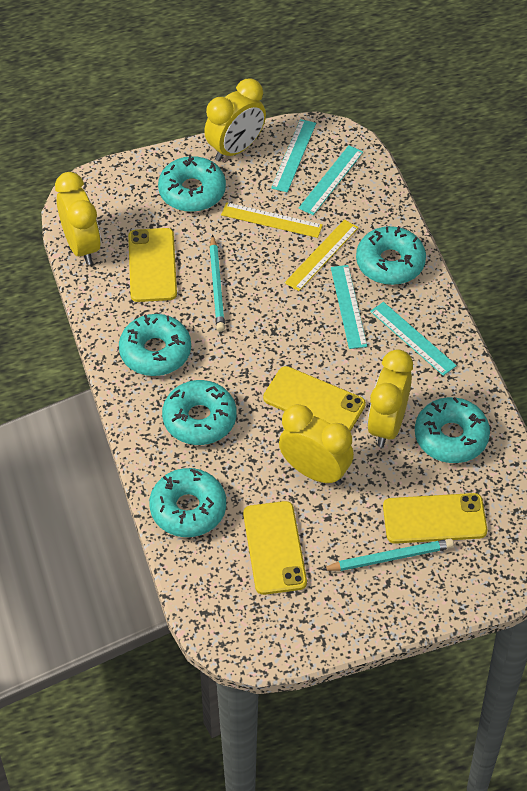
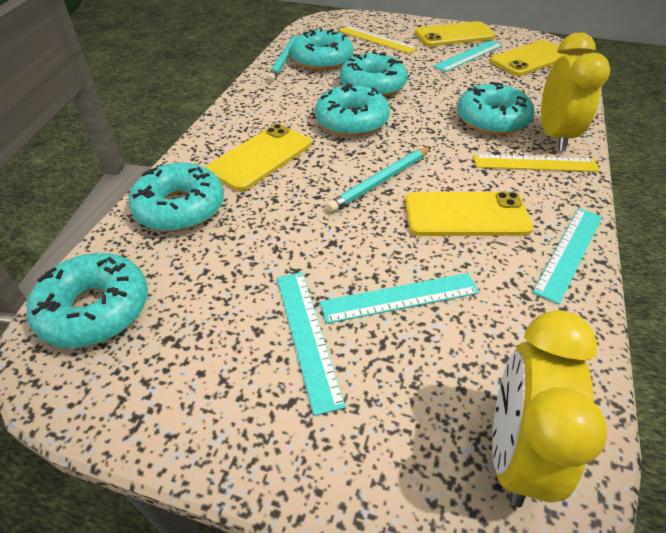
yellow clock: 4 -> 2

